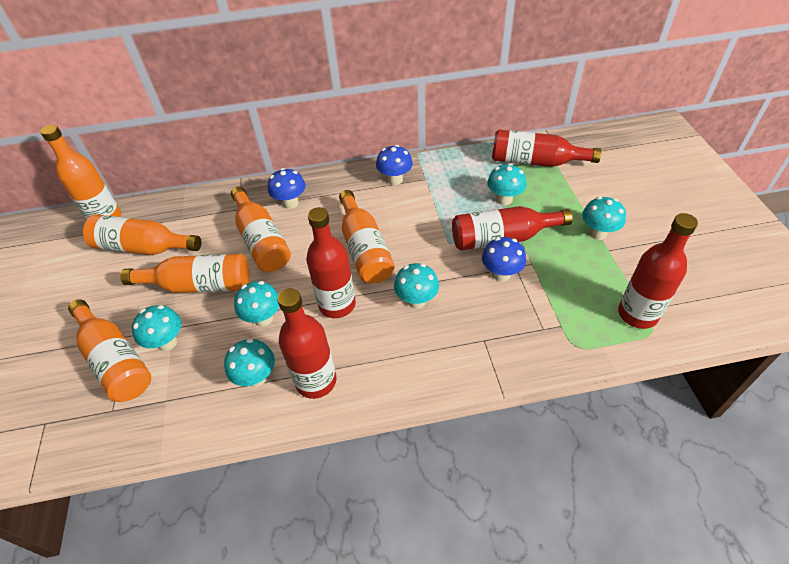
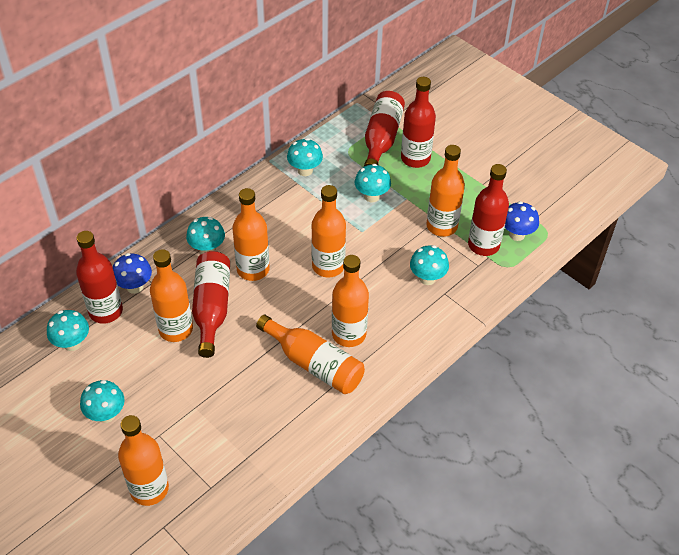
blue mushroom: 3 -> 2
orange bottle: 6 -> 7

